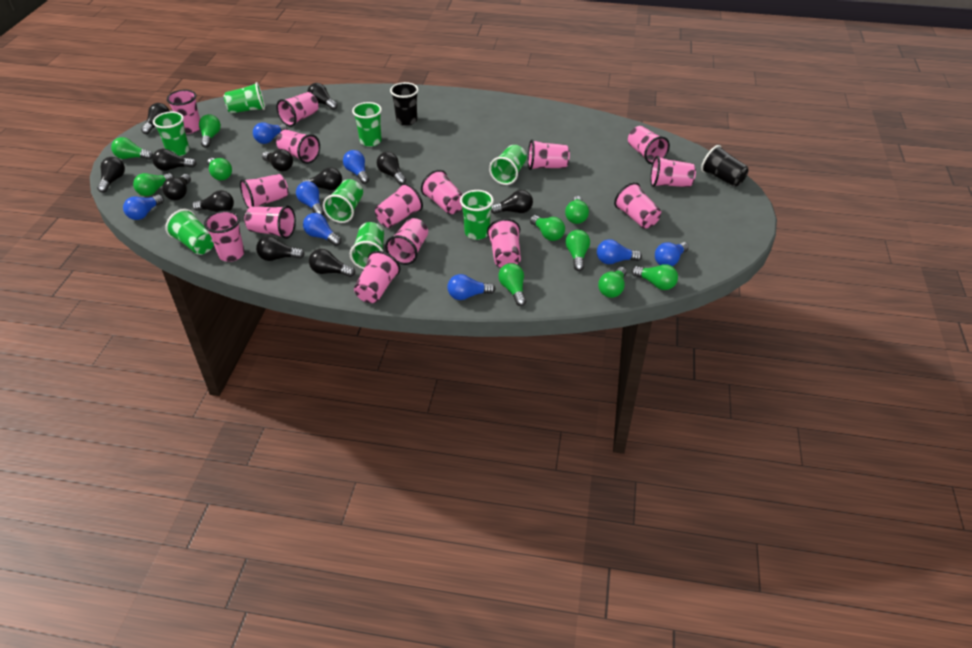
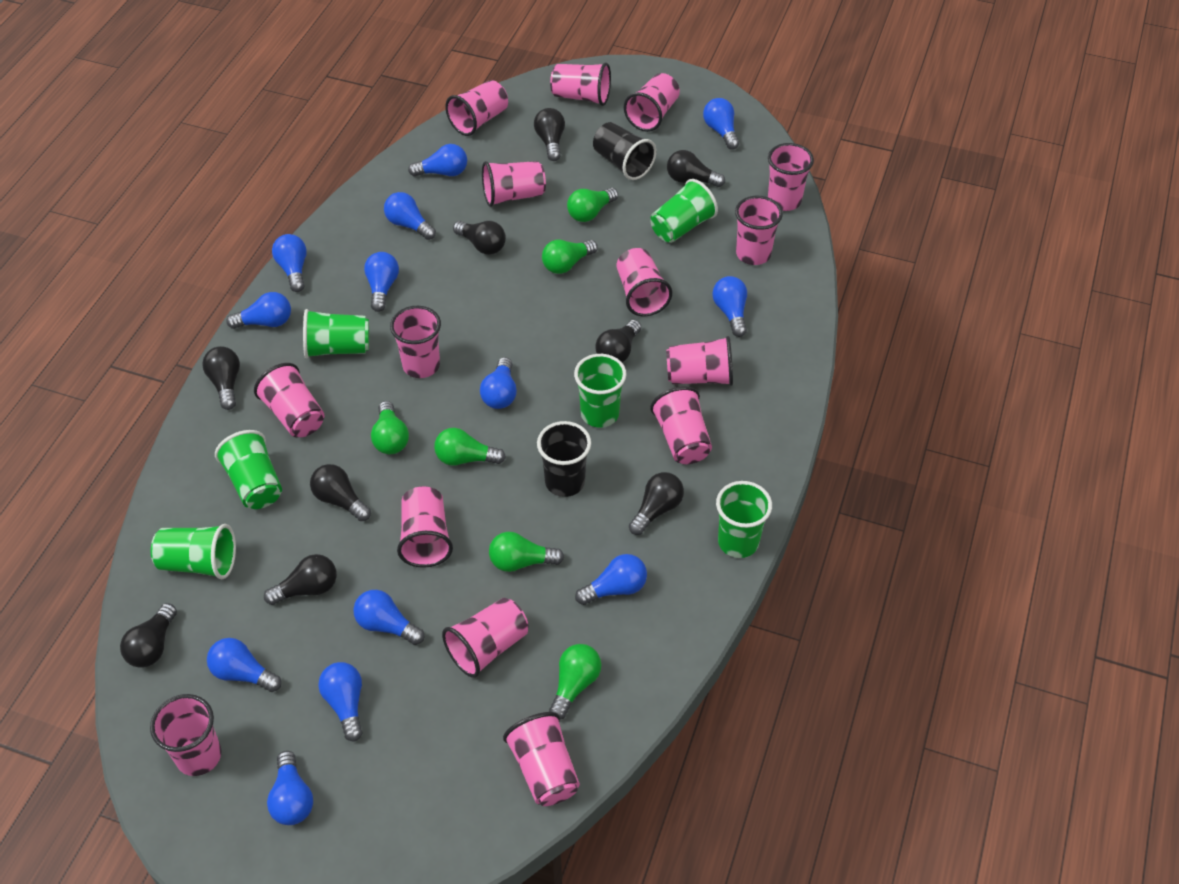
black light bulb: 12 -> 9
blue light bulb: 8 -> 13
green cup: 8 -> 6
green light bulb: 10 -> 6

